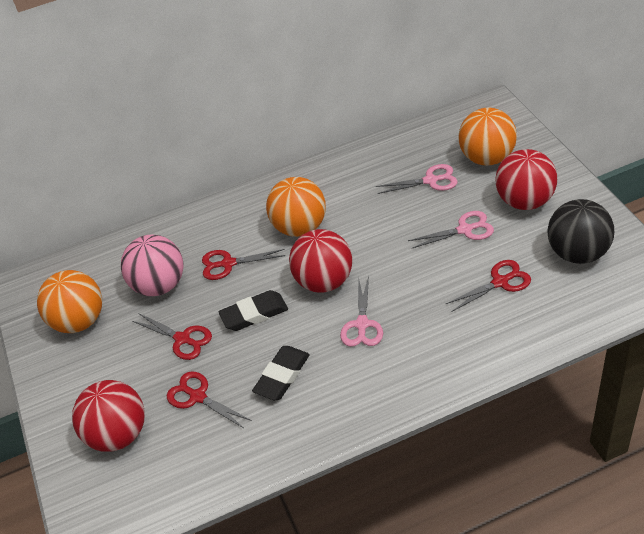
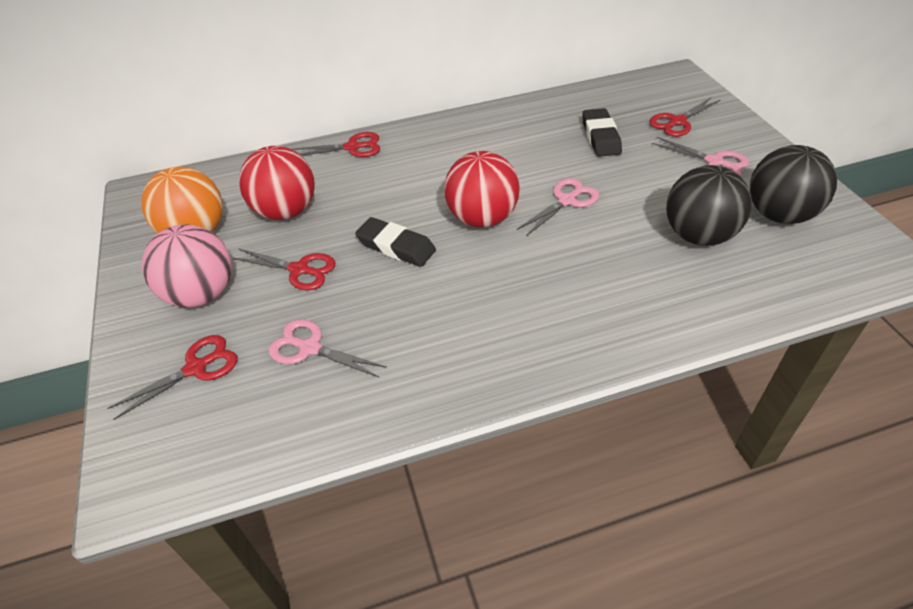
black ball: 1 -> 2
orange ball: 3 -> 1
red ball: 3 -> 2

